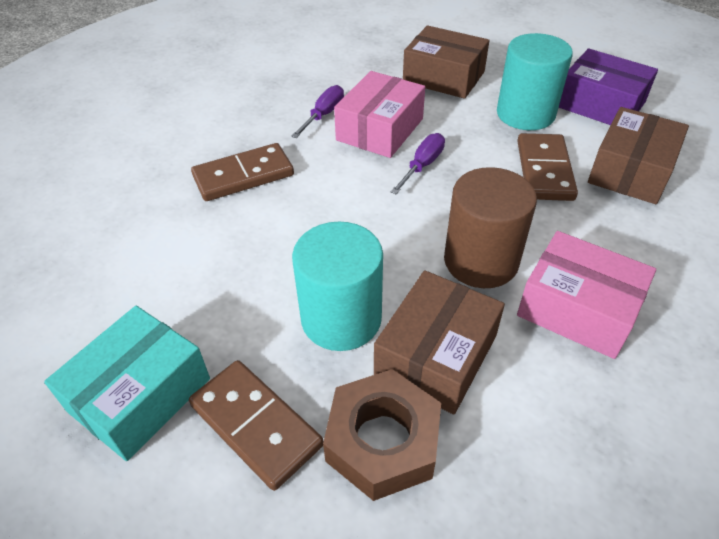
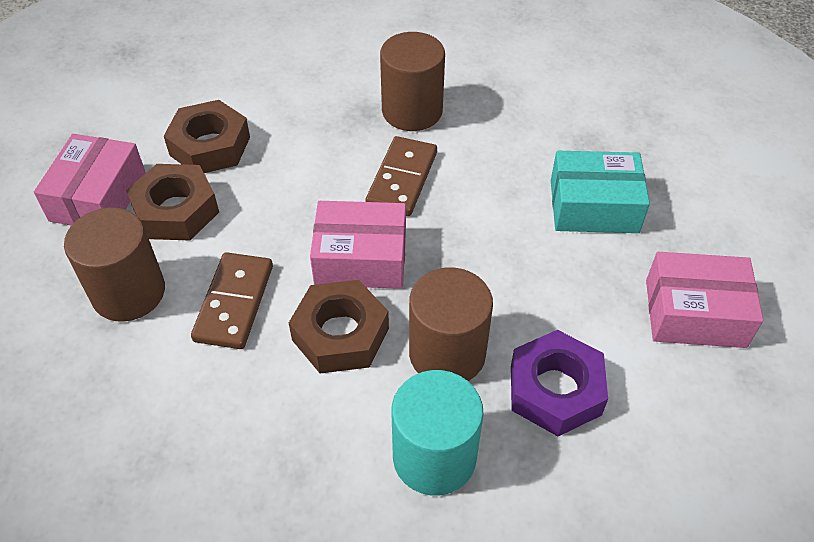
brown box: 3 -> 0
brown cylinder: 1 -> 3
brown domino: 3 -> 2
brown nut: 1 -> 3
pink box: 2 -> 3
purple box: 1 -> 0
purple nut: 0 -> 1
purple screwdriver: 2 -> 0
turquoise cylinder: 2 -> 1

